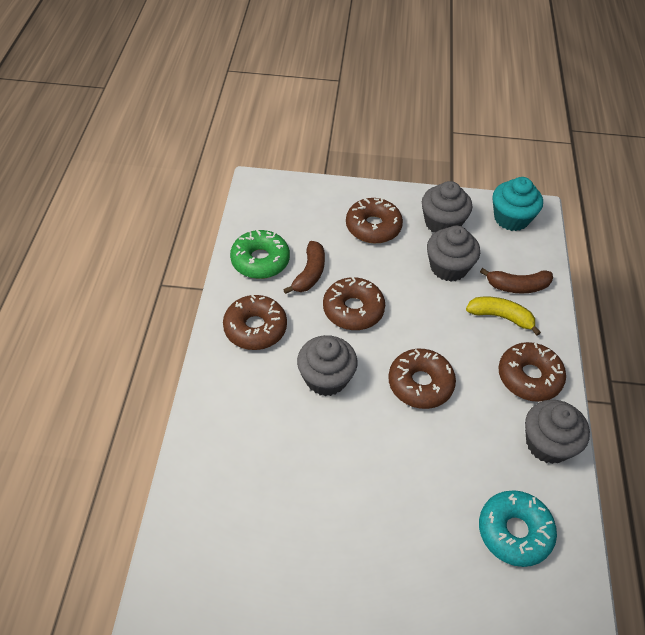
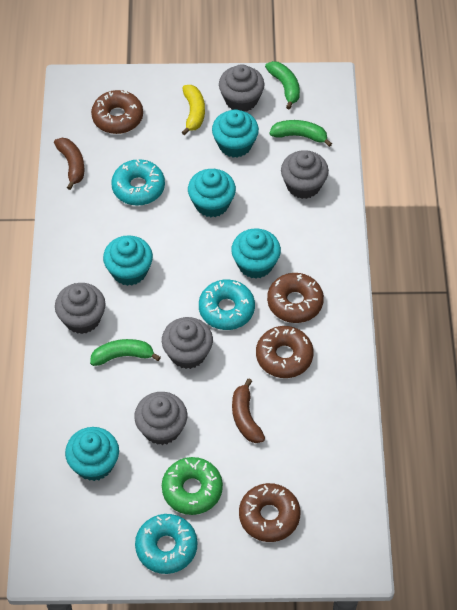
brown donut: 5 -> 4
green banana: 0 -> 3
grey cupcake: 4 -> 5
turquoise cupcake: 1 -> 5
turquoise donut: 1 -> 3

